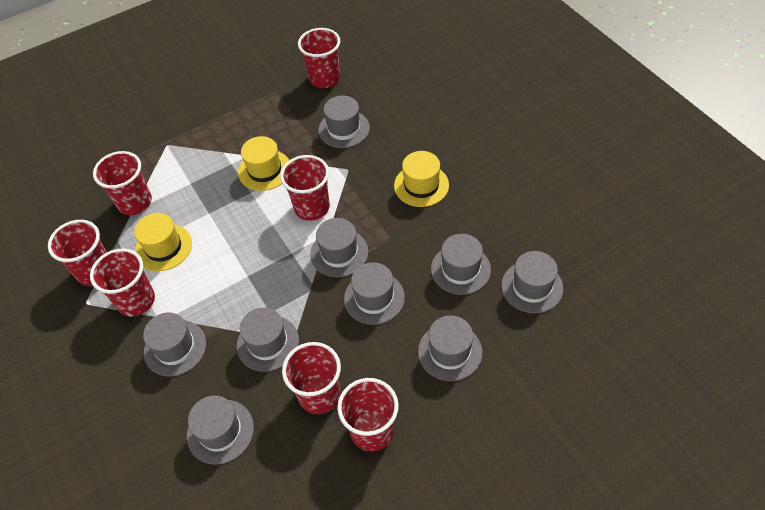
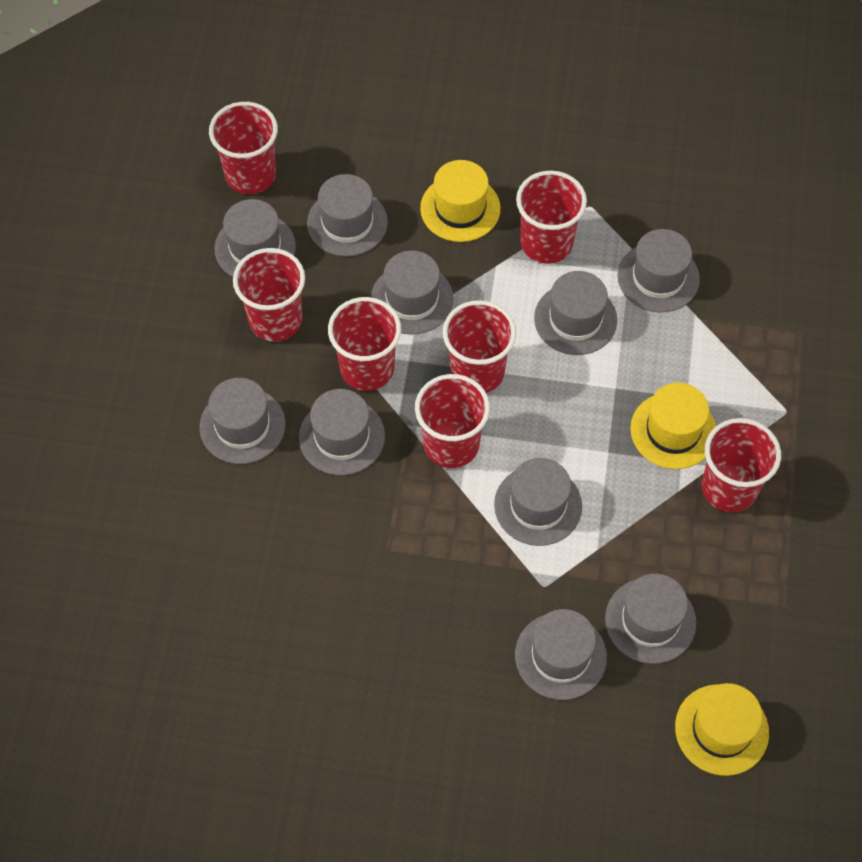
grey hat: 9 -> 10

